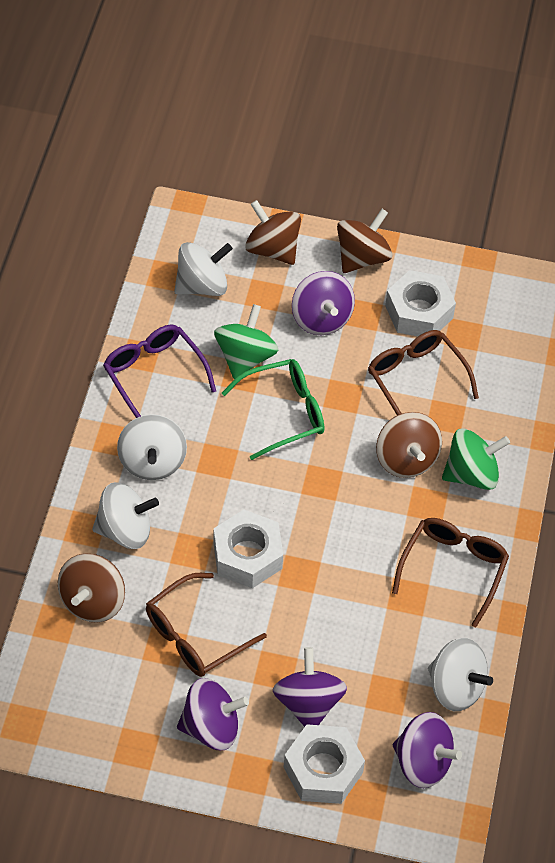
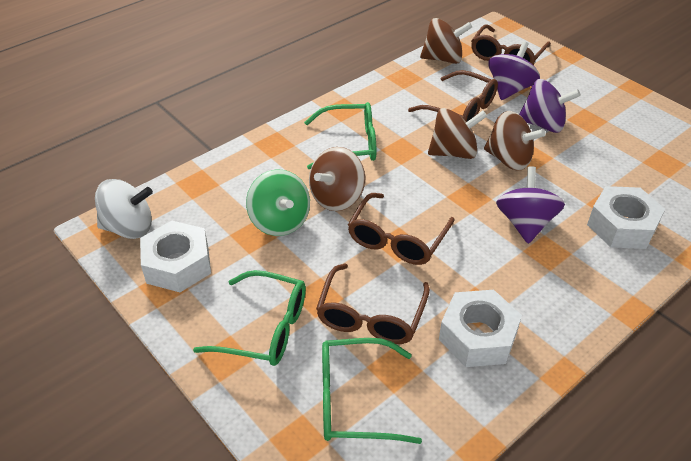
brown glasses: 3 -> 4
green glasses: 1 -> 3
green spinning top: 2 -> 1
purple glasses: 1 -> 0
purple spinning top: 4 -> 3
white spinning top: 4 -> 1

